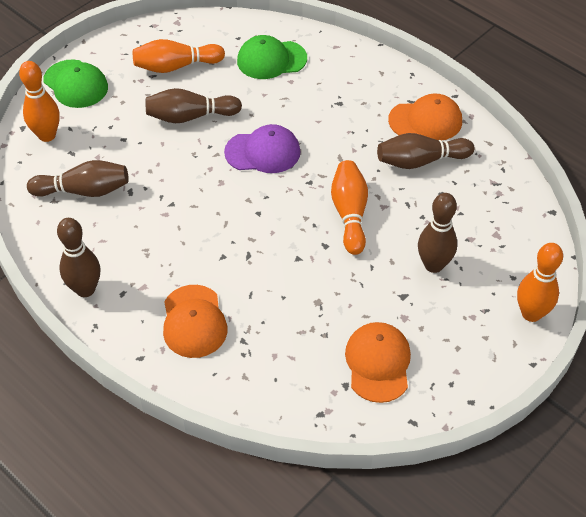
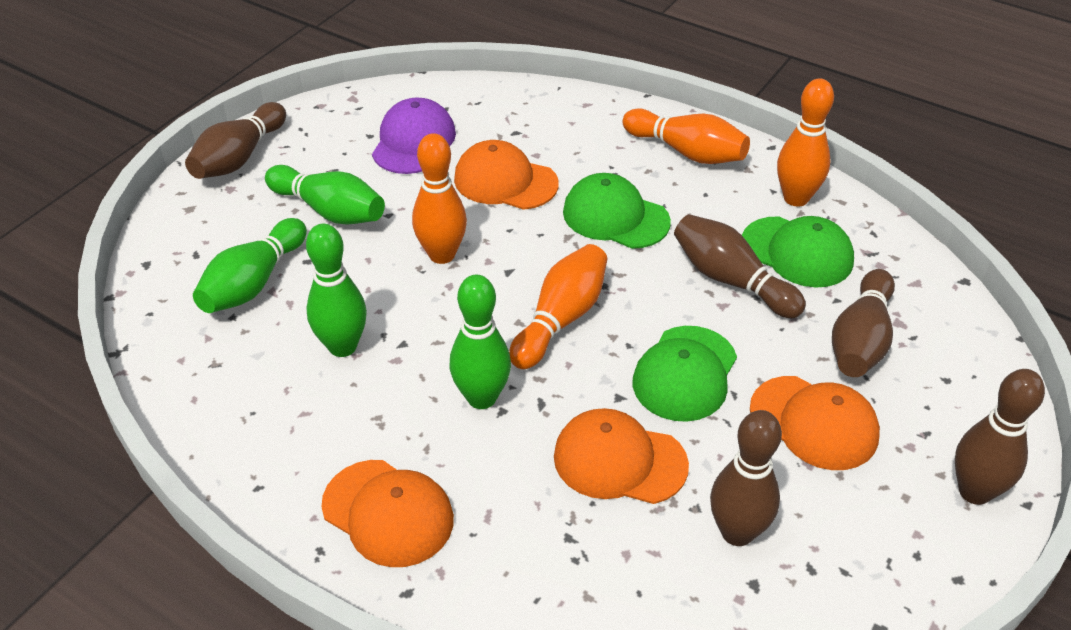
green bowling pin: 0 -> 4
green cap: 2 -> 3
orange cap: 3 -> 4

